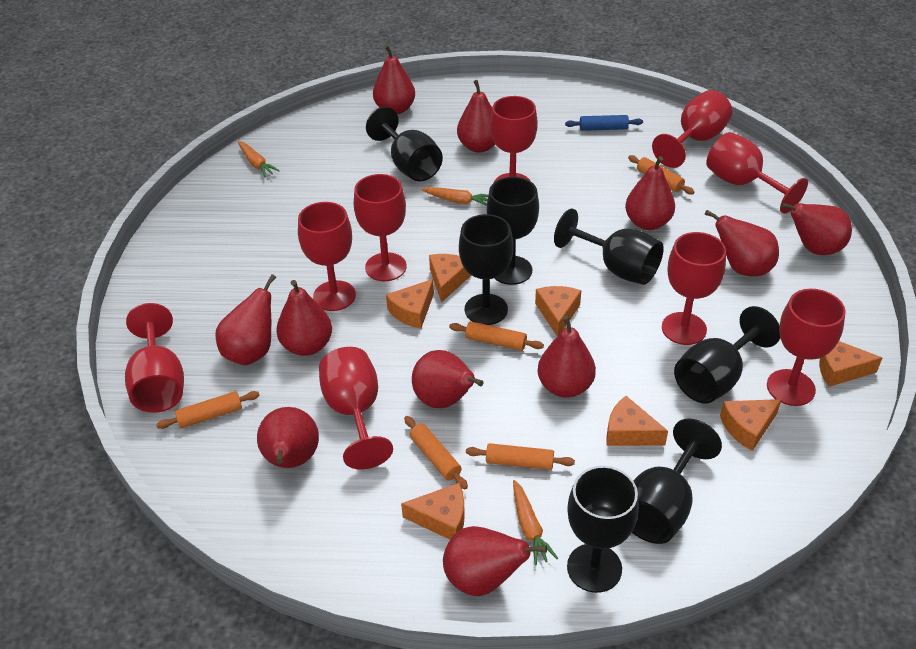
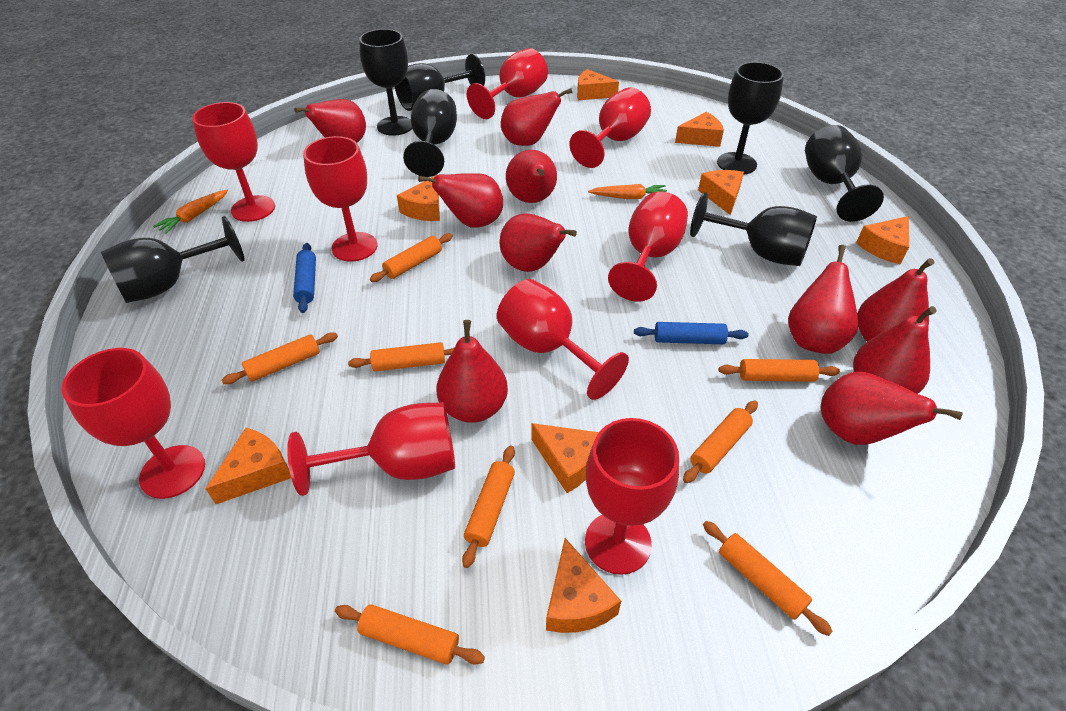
blue rolling pin: 1 -> 2
orange carrot: 3 -> 2
orange cheese: 7 -> 8
orange rolling pin: 5 -> 8
red pear: 11 -> 10

